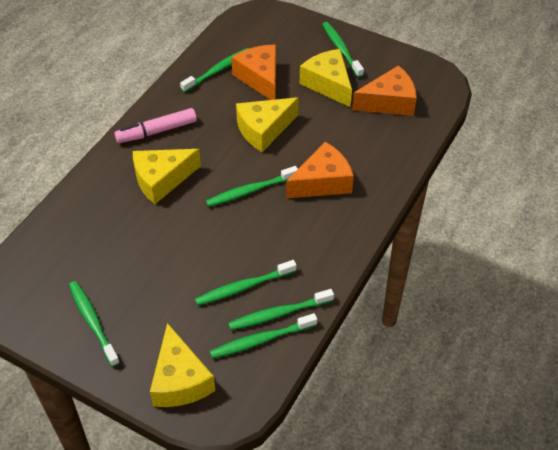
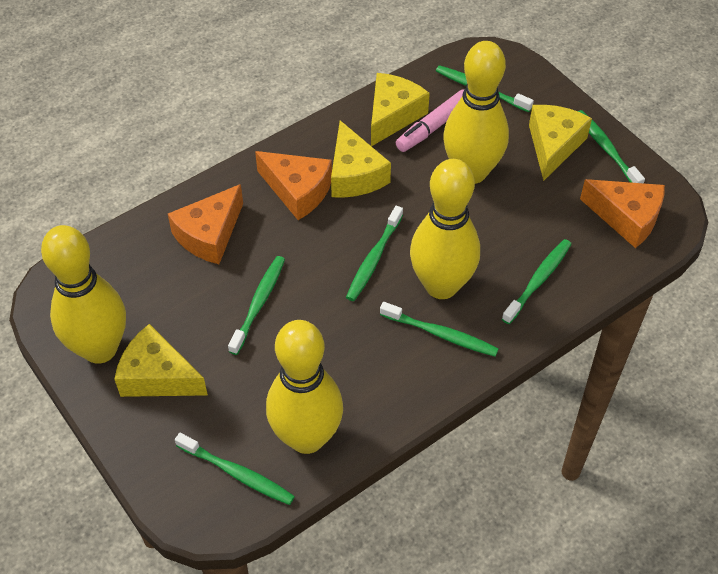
yellow bowling pin: 0 -> 4

